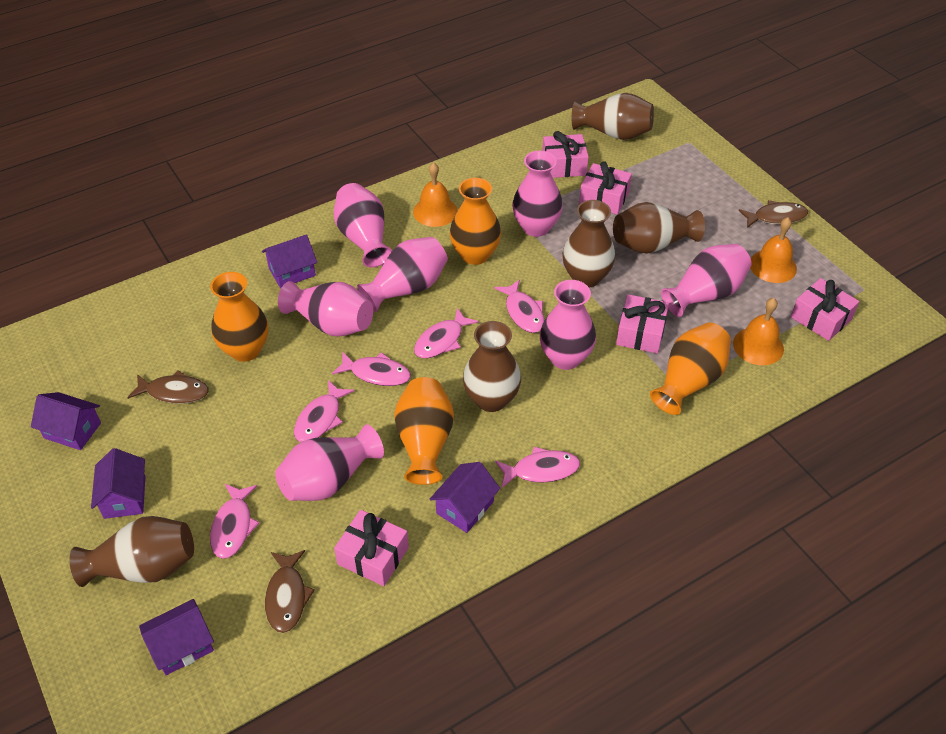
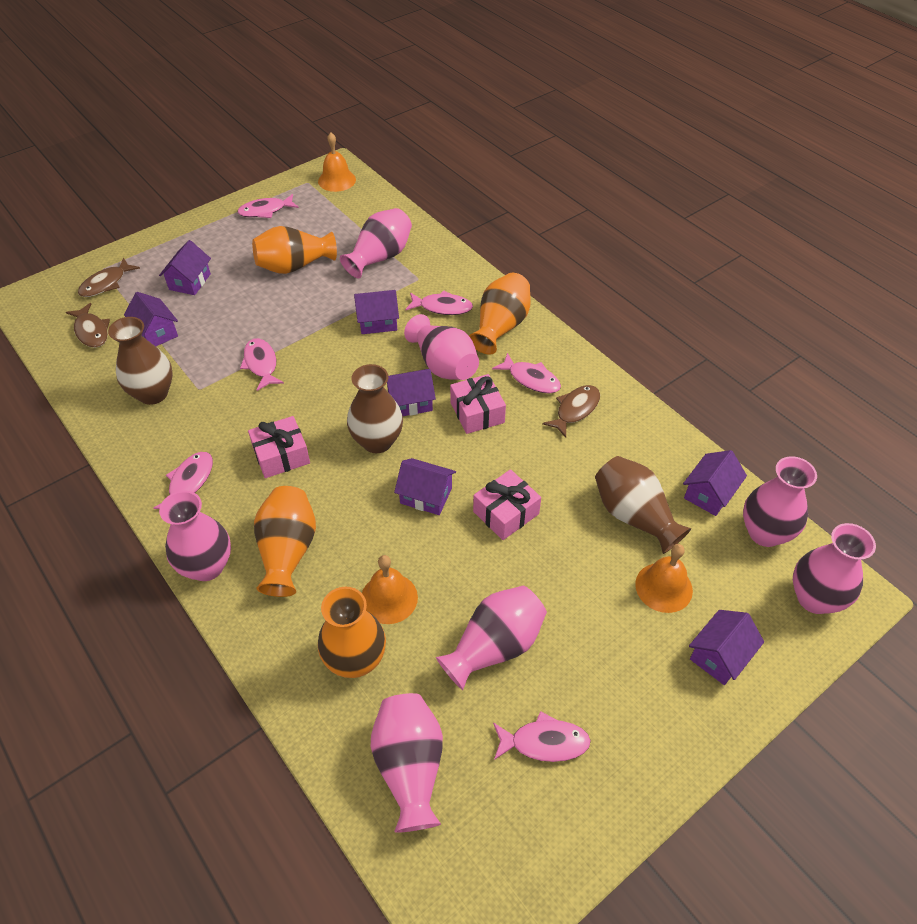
brown vase: 5 -> 3
pink gift: 5 -> 3
purple house: 5 -> 7

